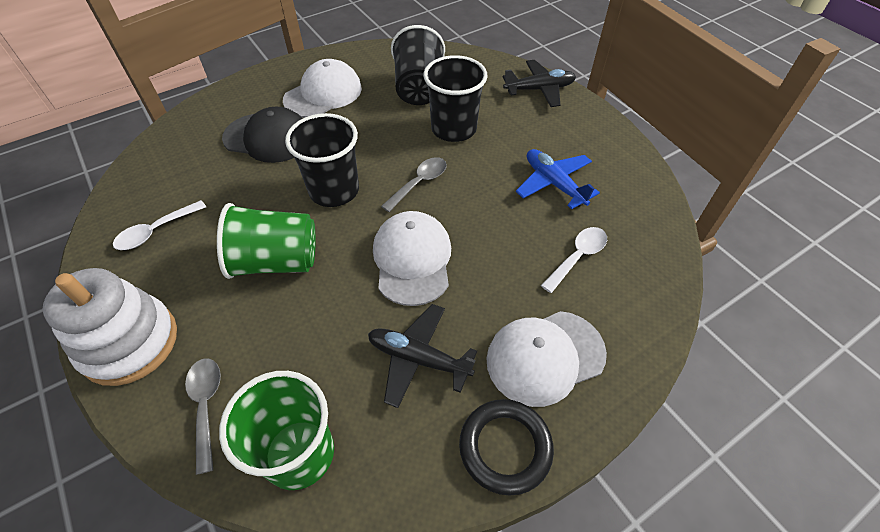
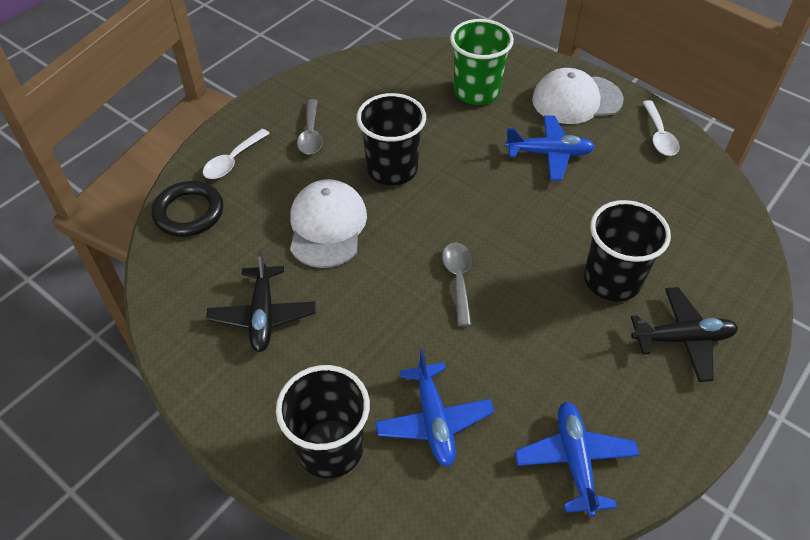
black cap: 1 -> 0
blue plane: 1 -> 3
green cup: 2 -> 1
white cap: 3 -> 2
white stacking toy: 1 -> 0

